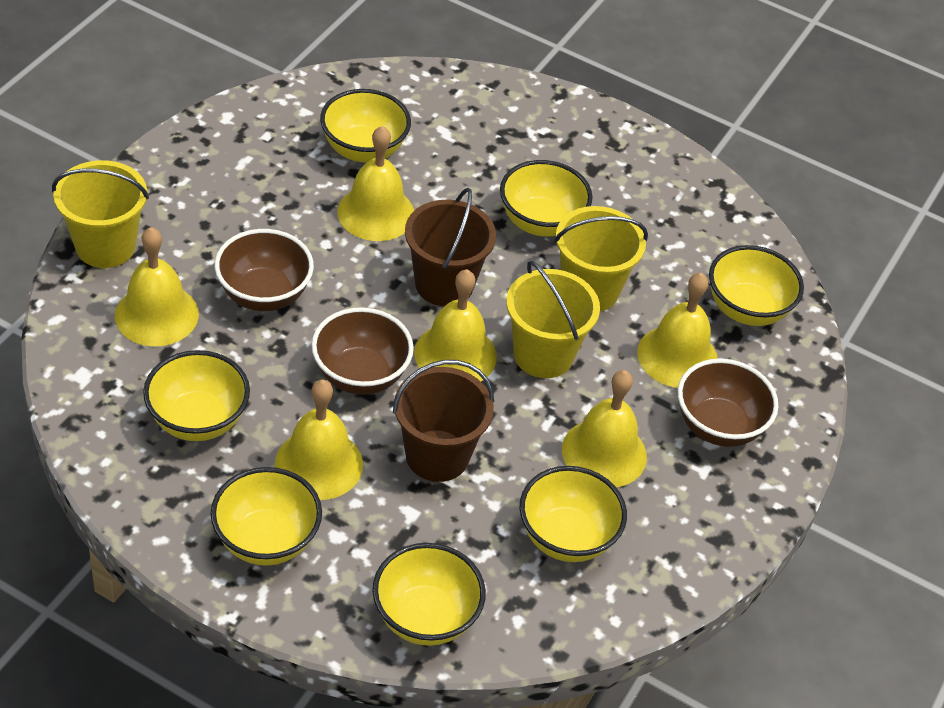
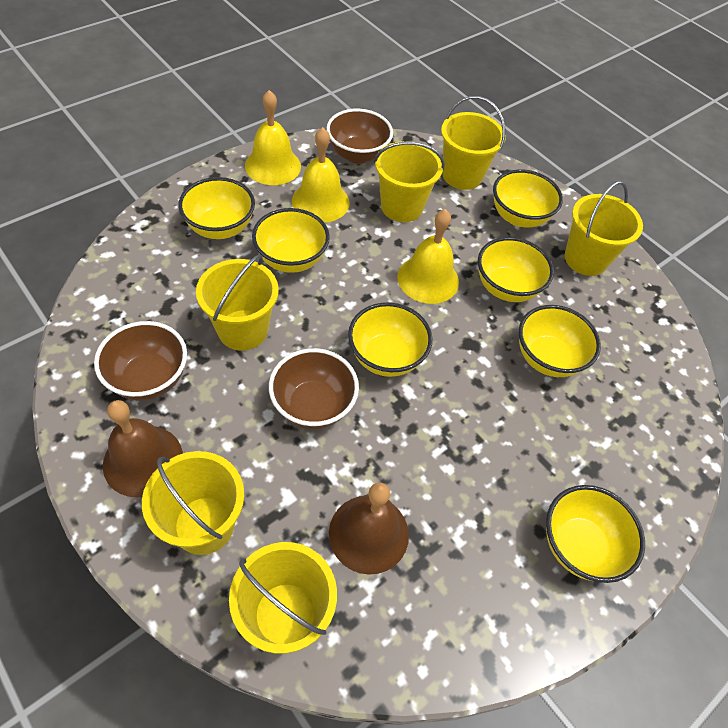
brown bell: 0 -> 2
brown bucket: 2 -> 0
yellow bell: 6 -> 3
yellow bucket: 3 -> 6

